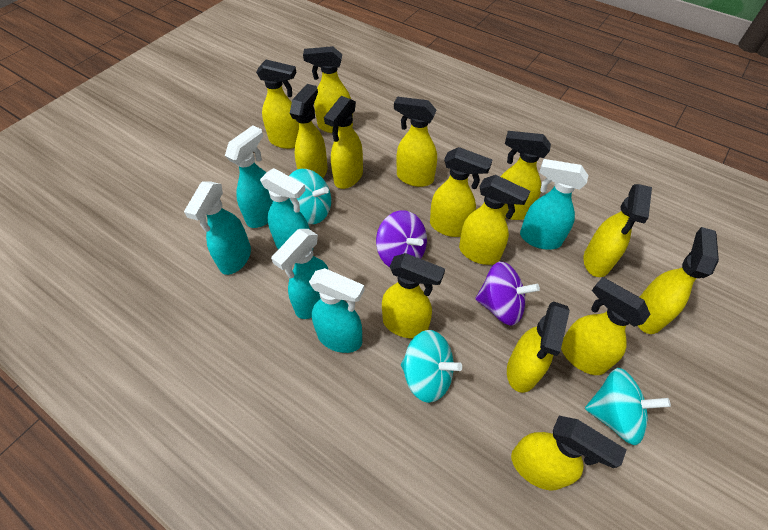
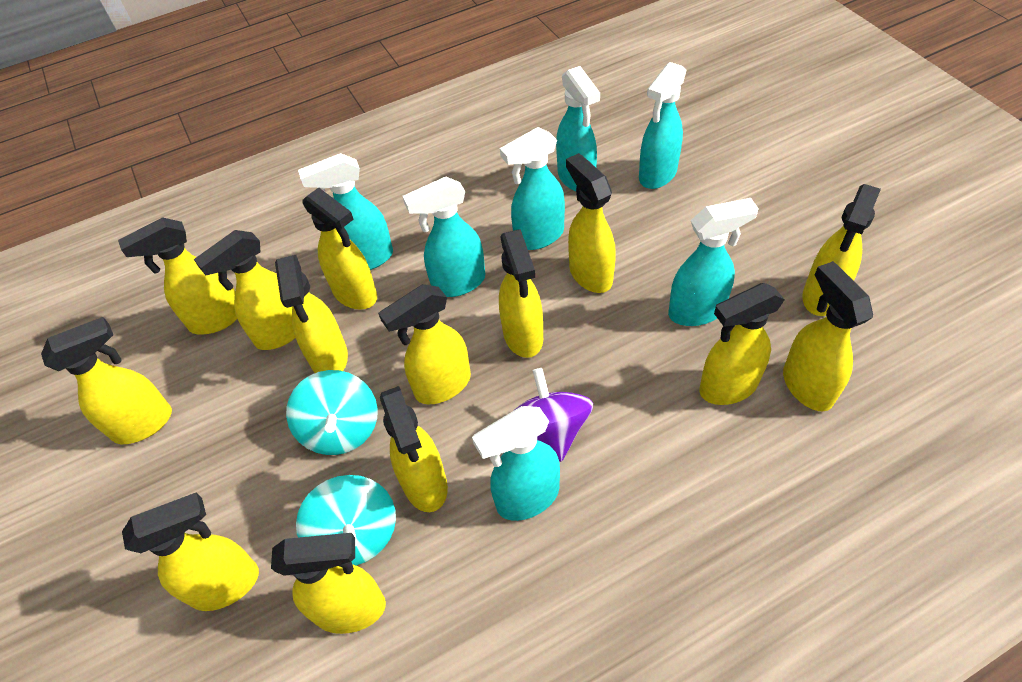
purple spinning top: 2 -> 1
turquoise spinning top: 3 -> 2
turquoise spray bottle: 6 -> 7

